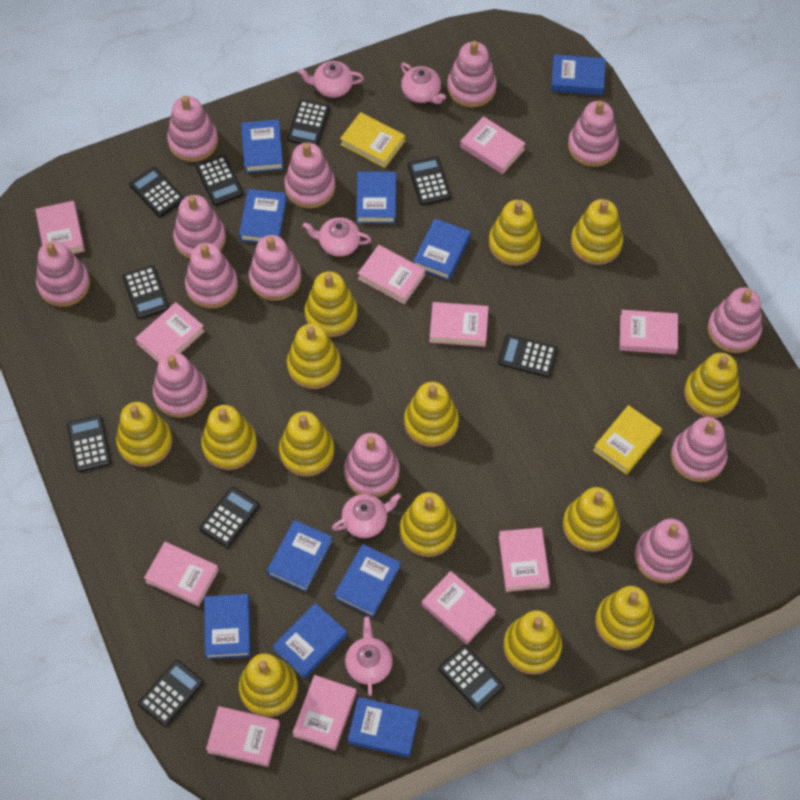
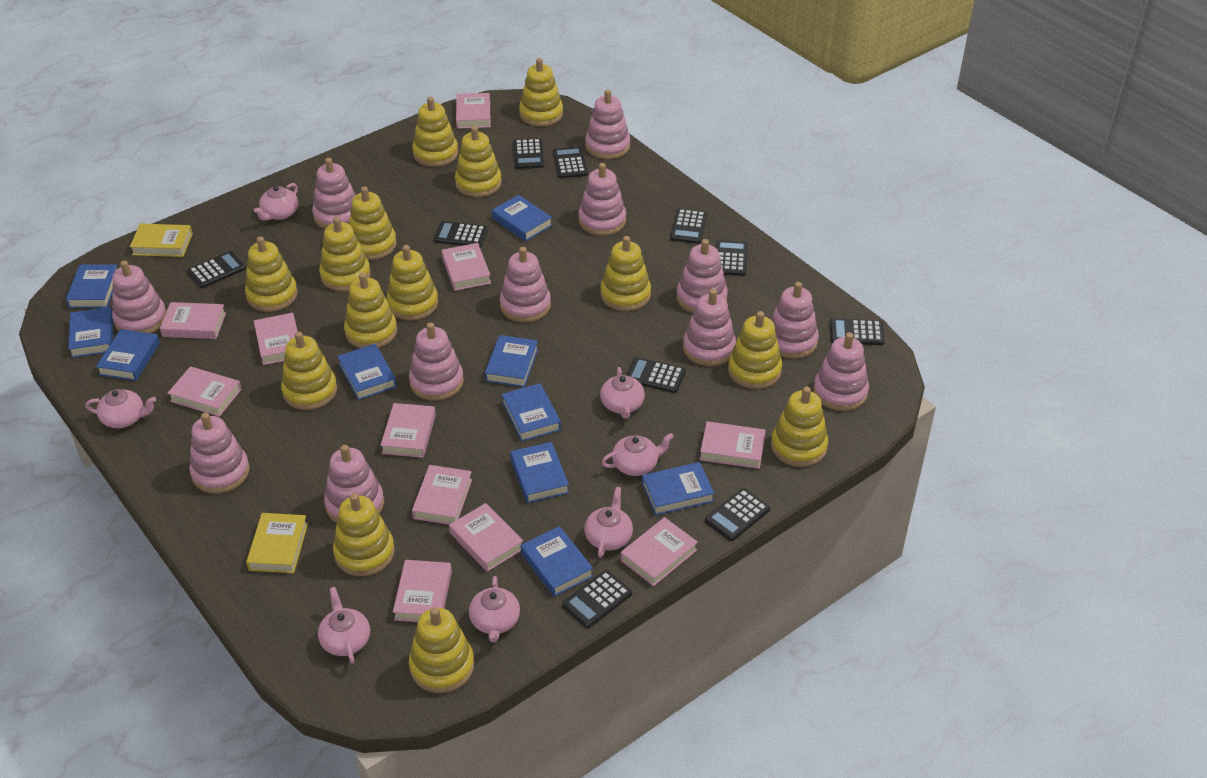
pink stacking toy: 13 -> 12
pink teapot: 5 -> 7

